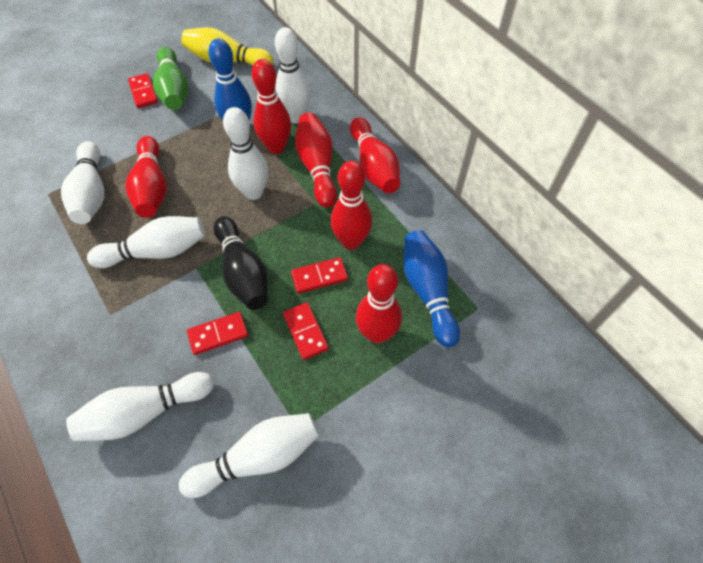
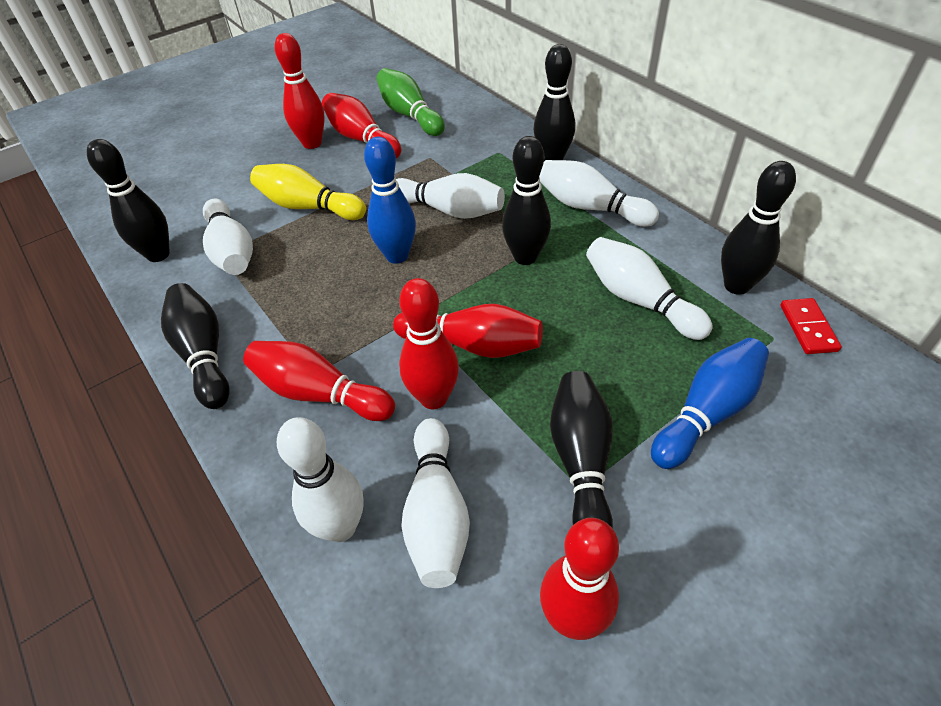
black bowling pin: 1 -> 6
red domino: 4 -> 1

